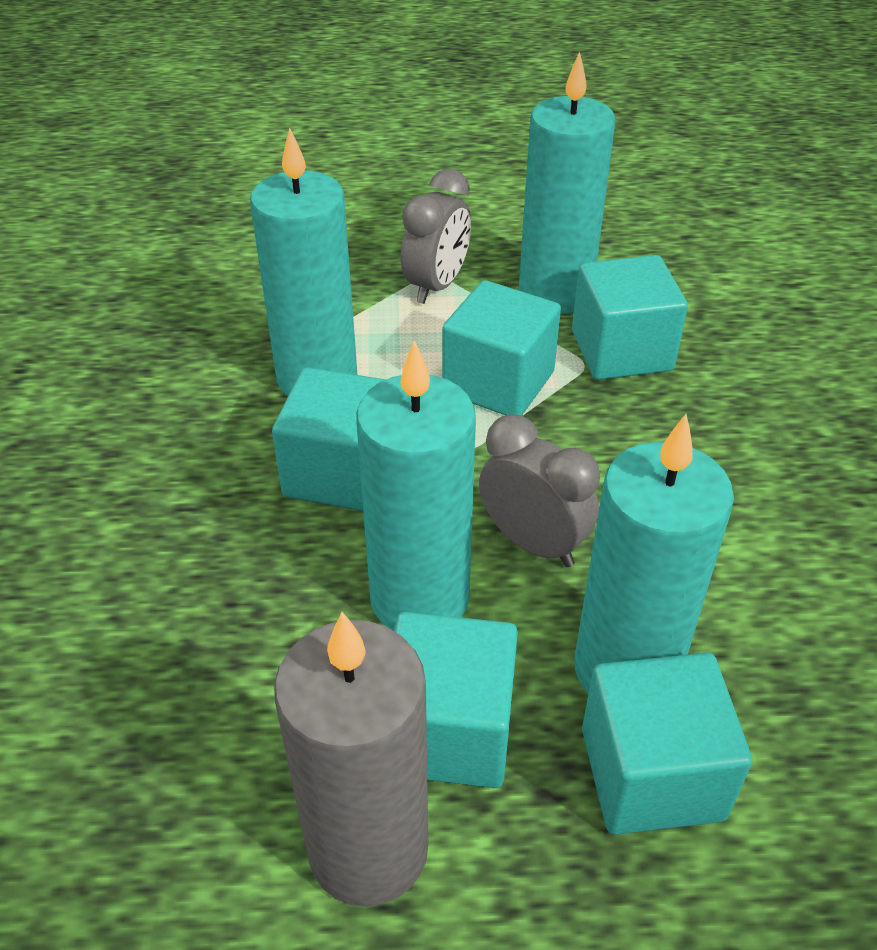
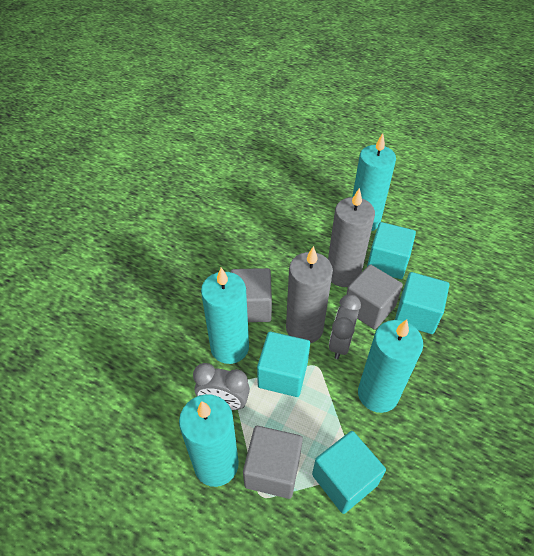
grey candle: 1 -> 2
grey cube: 0 -> 3
turquoise cube: 5 -> 4

